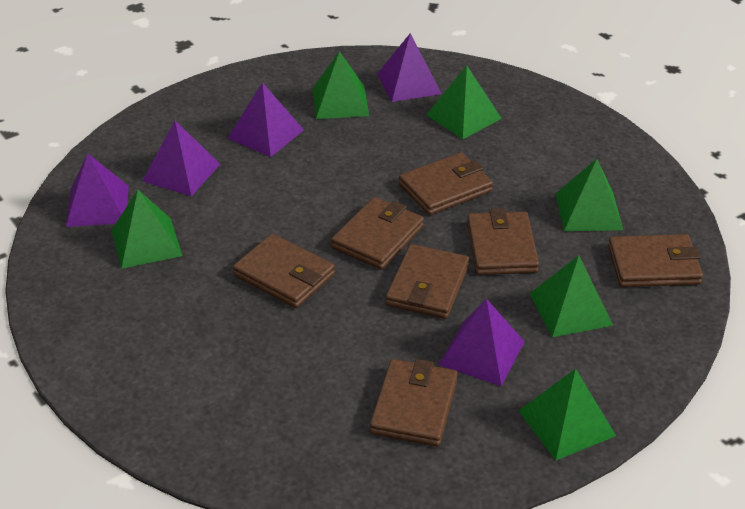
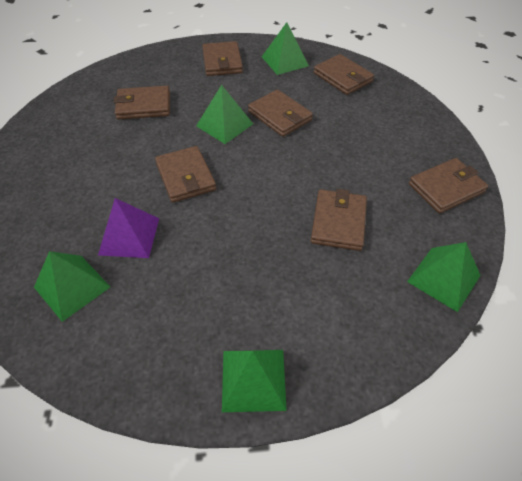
green pyramid: 6 -> 5
purple pyramid: 5 -> 1

